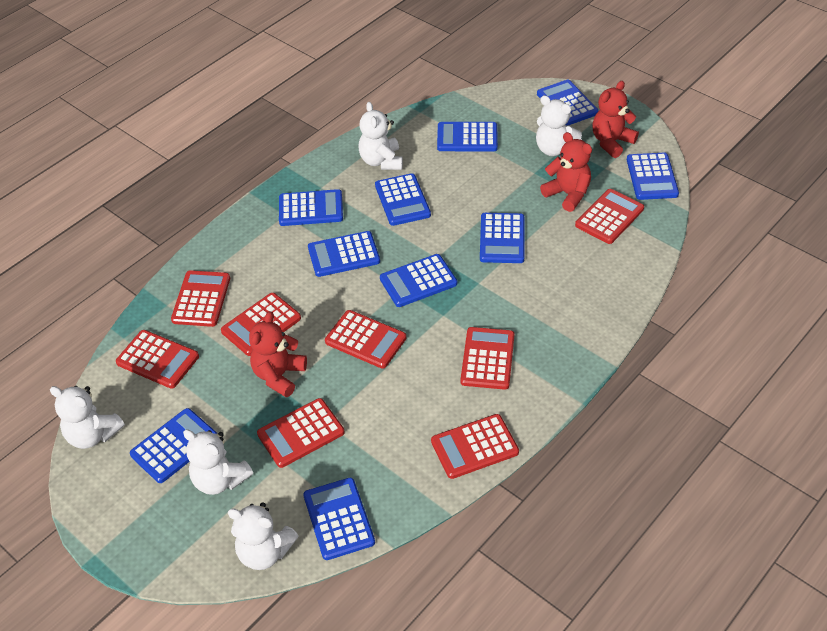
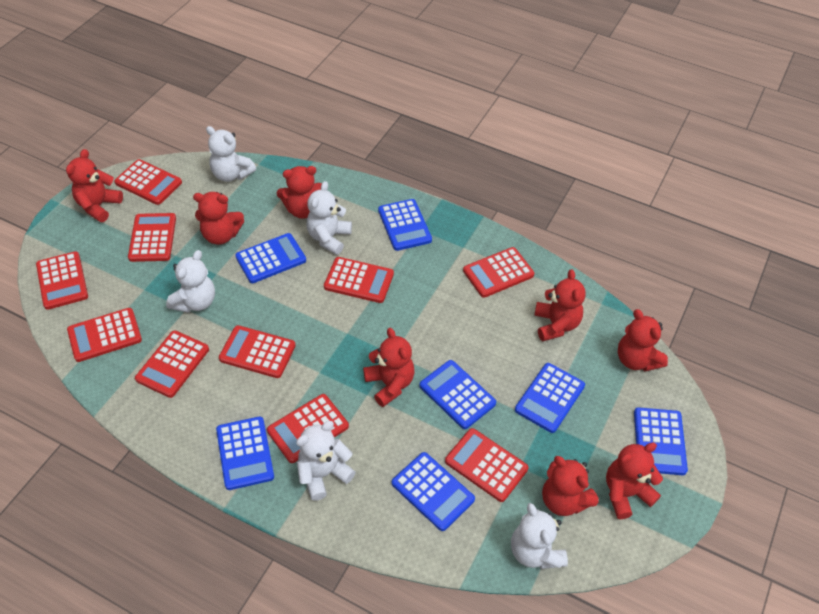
blue calculator: 10 -> 7
red calculator: 8 -> 10
red teddy bear: 3 -> 8

